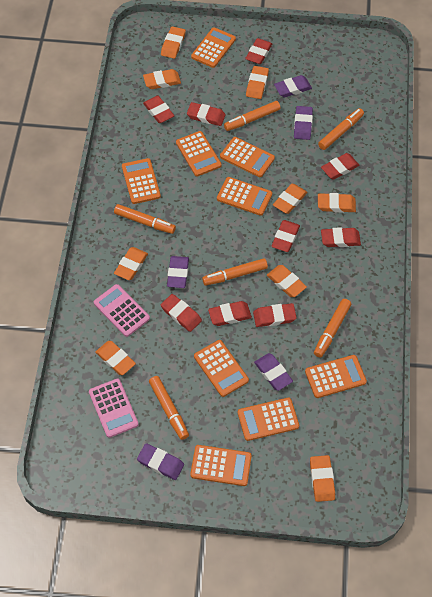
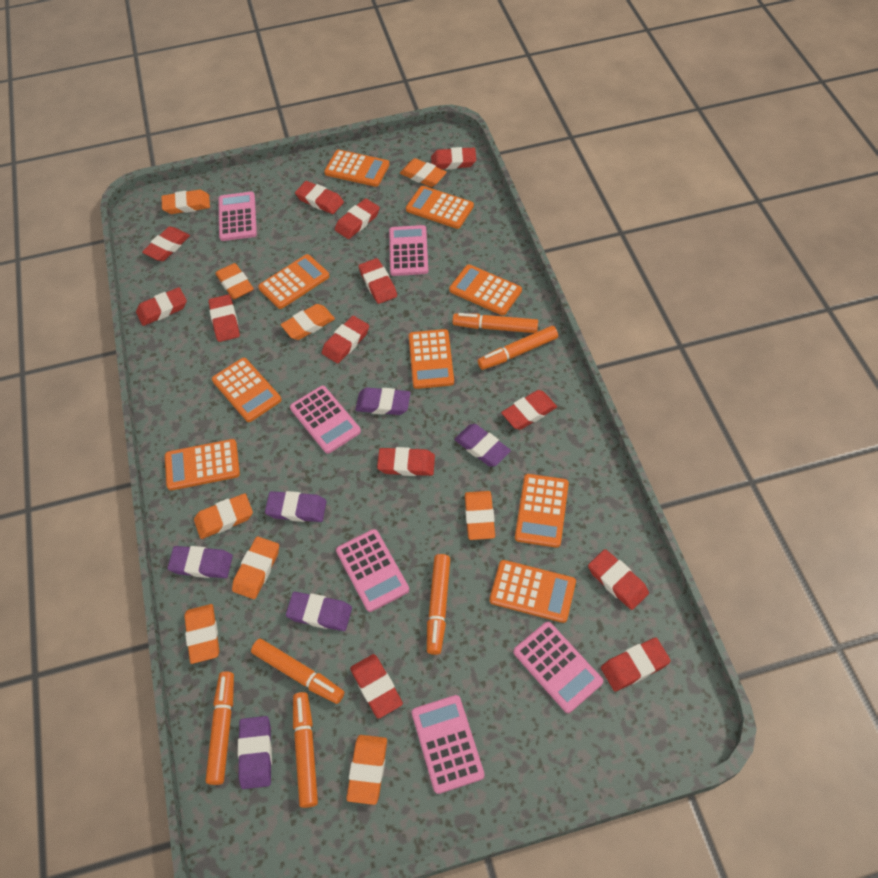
pink calculator: 2 -> 6
purple eraser: 5 -> 6
red eraser: 9 -> 13

